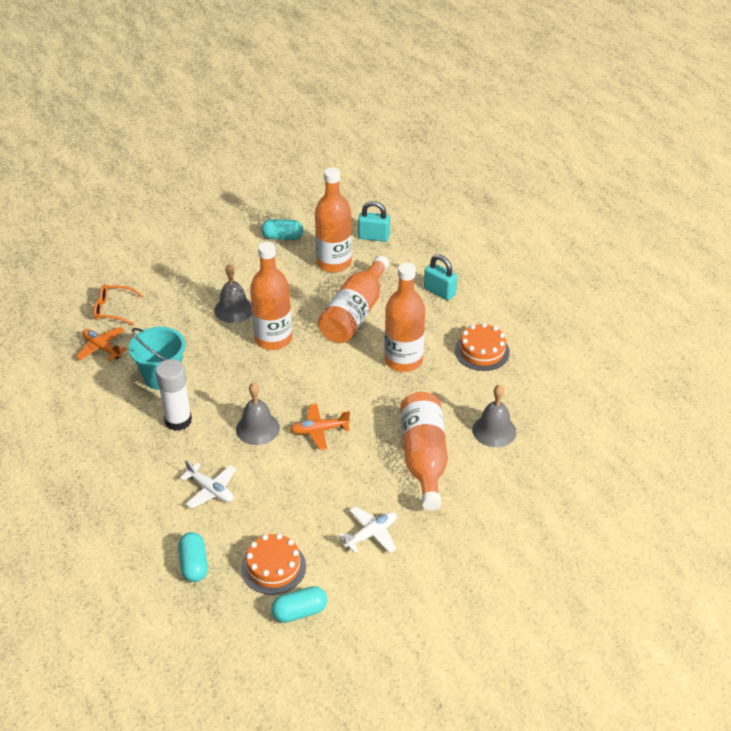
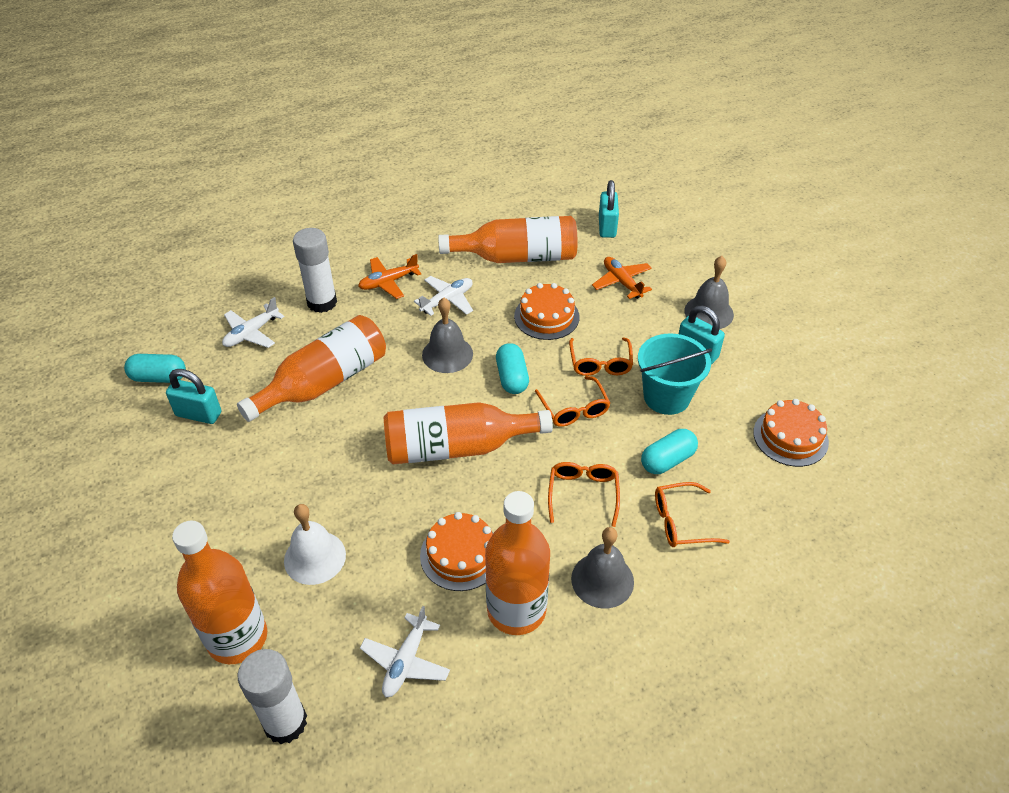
orange cake: 2 -> 3
orange glasses: 1 -> 4
turquoise padlock: 2 -> 3
white bell: 0 -> 1
white glue stick: 1 -> 2
white plane: 2 -> 3

